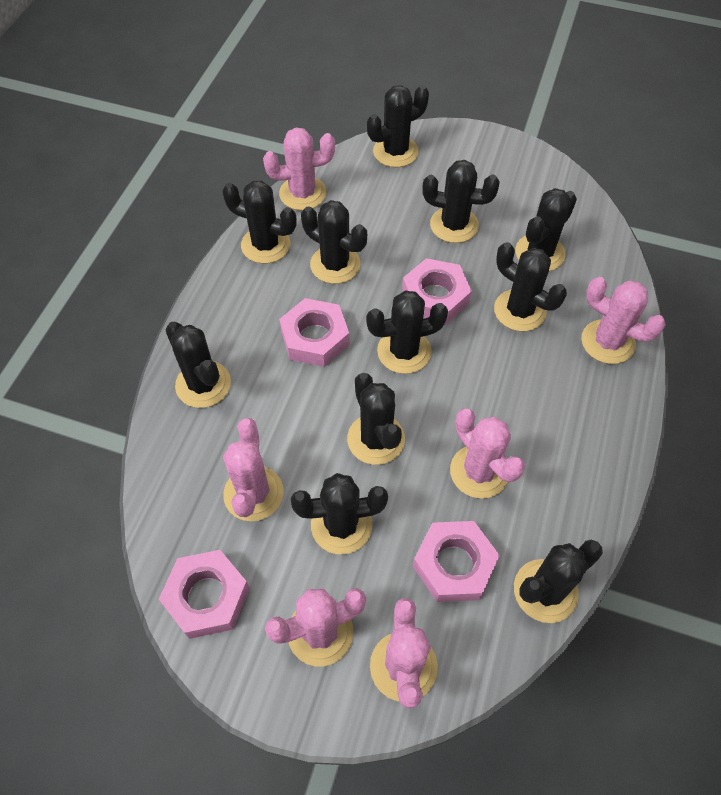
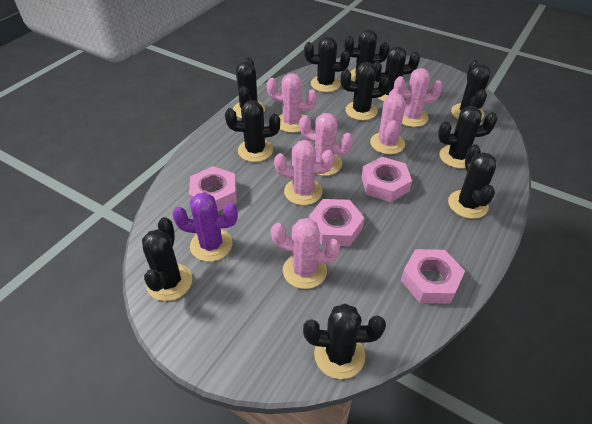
purple cactus: 0 -> 1

